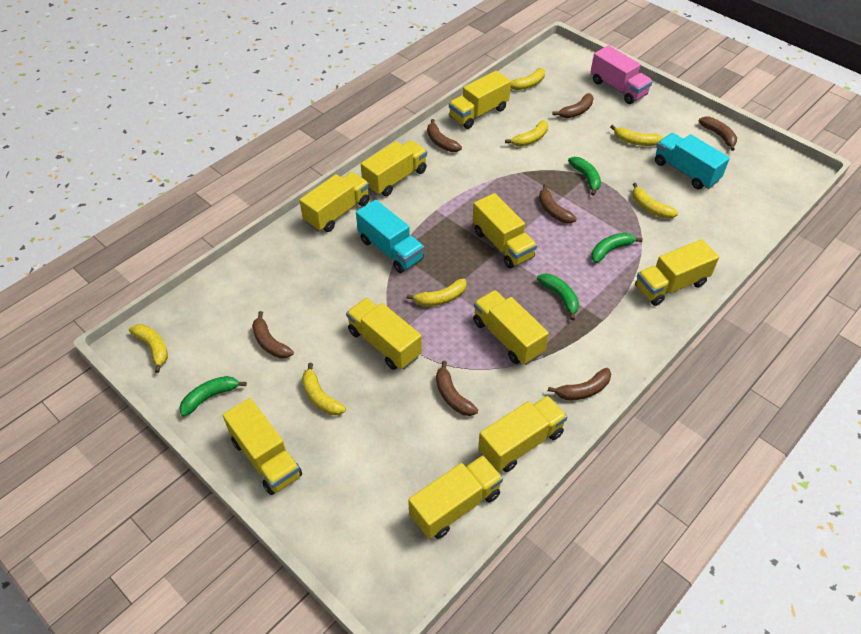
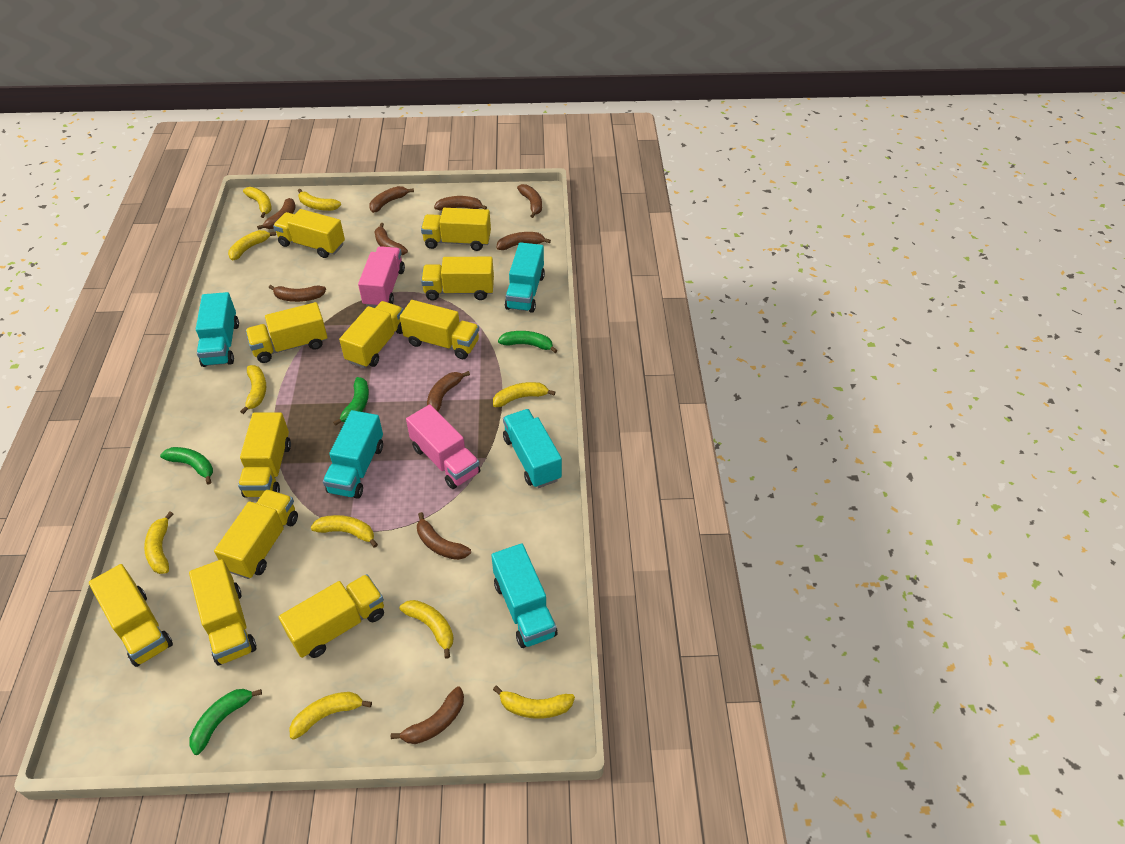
brown banana: 7 -> 10
pink truck: 1 -> 2
turquoise truck: 2 -> 5
yellow banana: 7 -> 10
yellow truck: 10 -> 11

